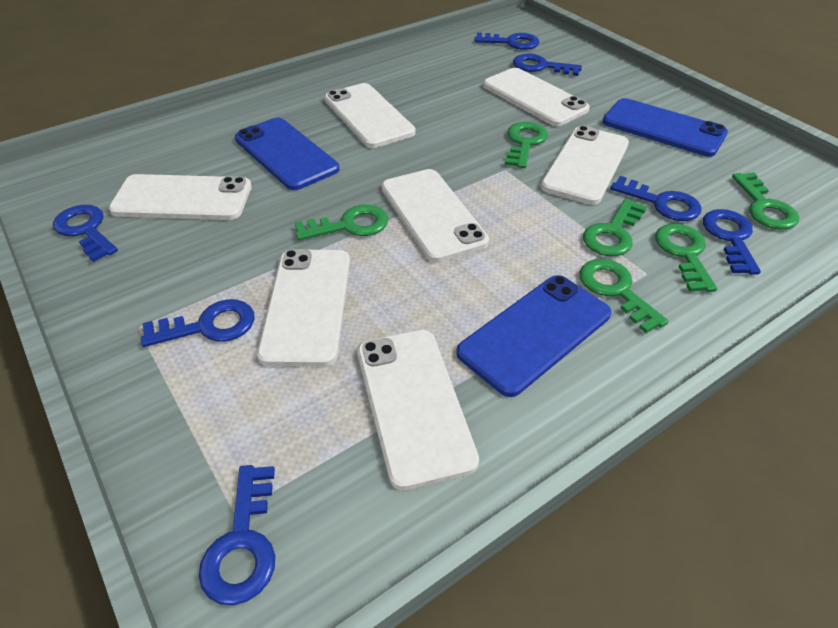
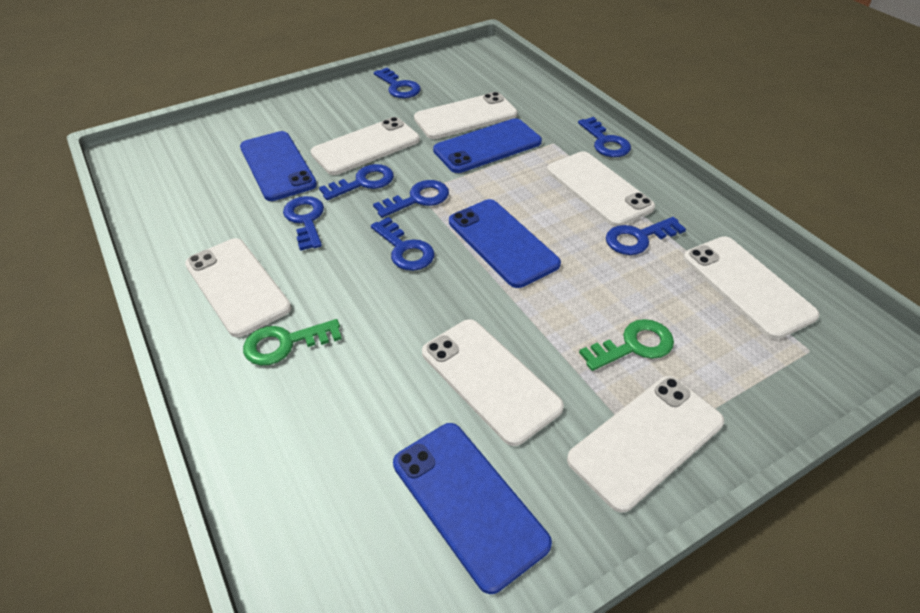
blue phone: 3 -> 4
green key: 6 -> 2

